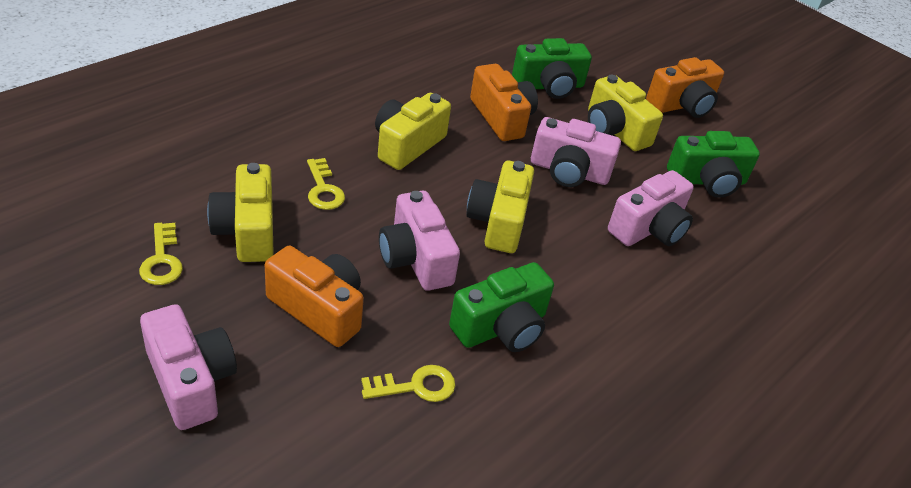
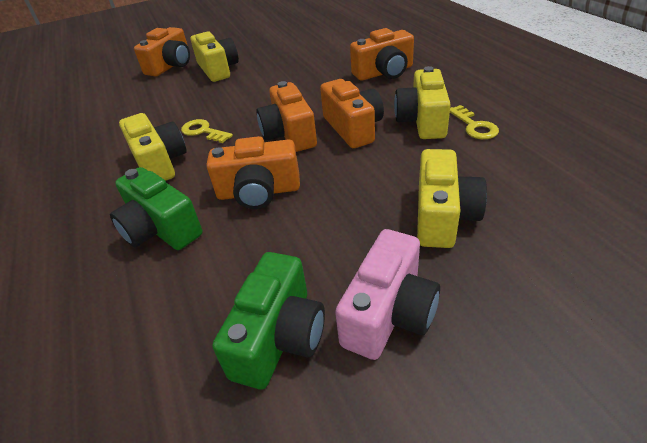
green camera: 3 -> 2
orange camera: 3 -> 5
pink camera: 4 -> 1
yellow key: 3 -> 2

